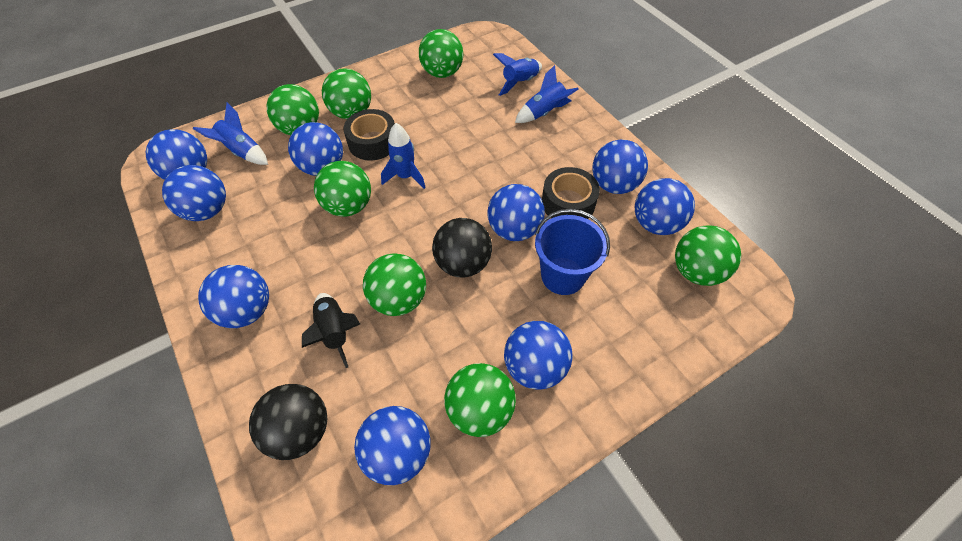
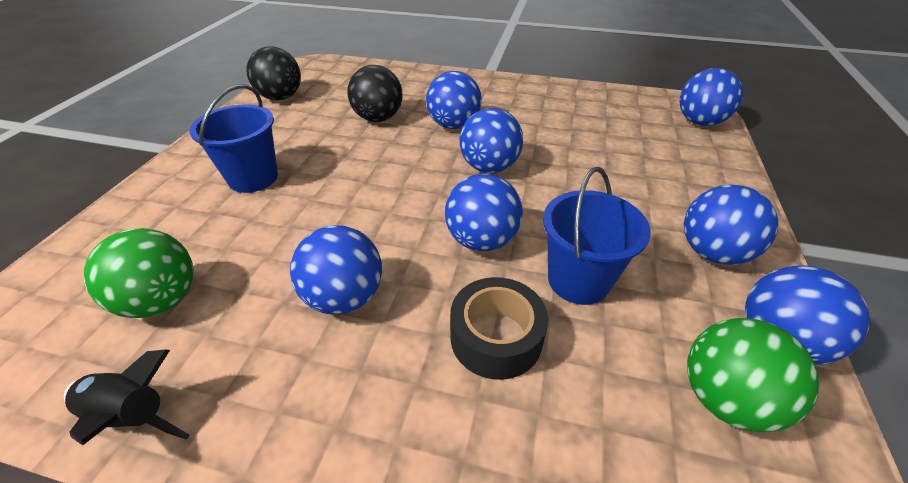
black tape: 2 -> 1
blue ball: 9 -> 7
blue bucket: 1 -> 2
blue rocket: 4 -> 0
green ball: 7 -> 2

